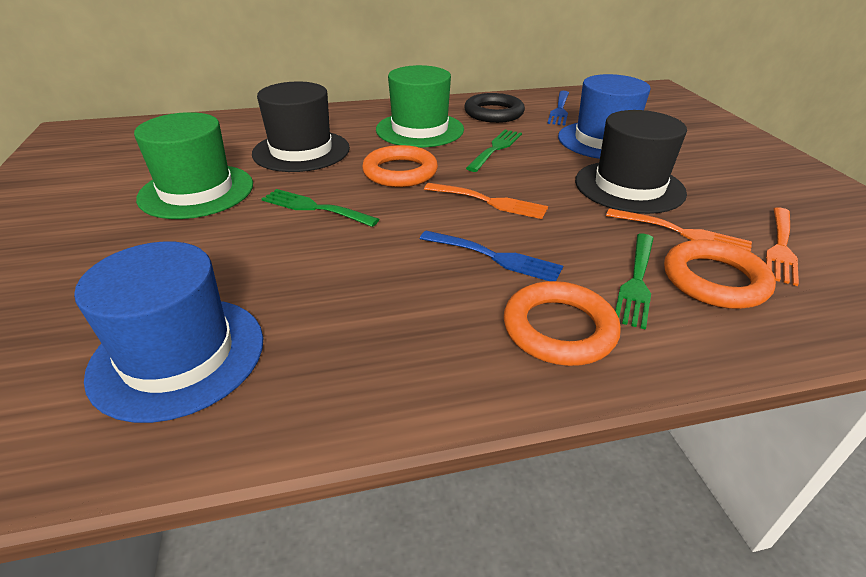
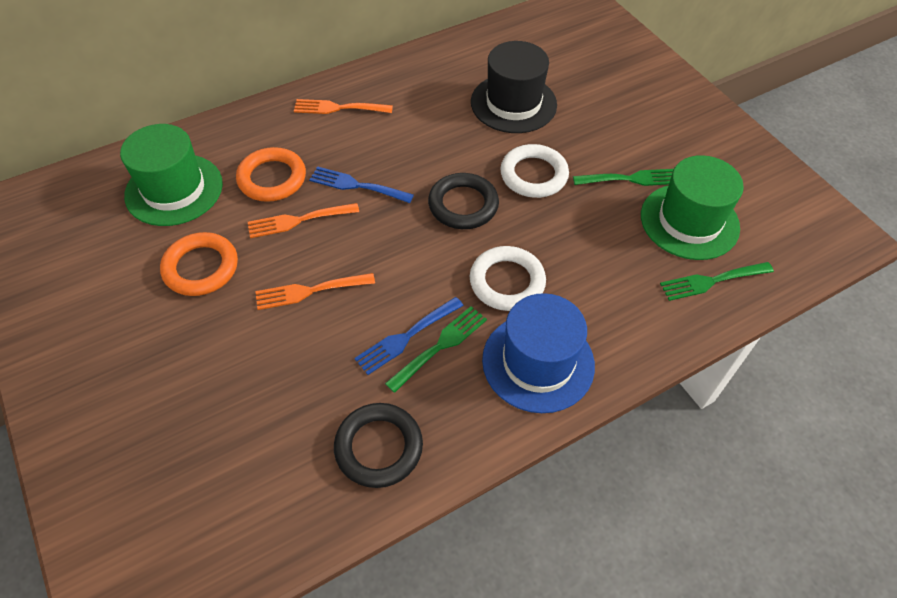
black hat: 2 -> 1
black ring: 1 -> 2
blue hat: 2 -> 1
orange ring: 3 -> 2
white ring: 0 -> 2

